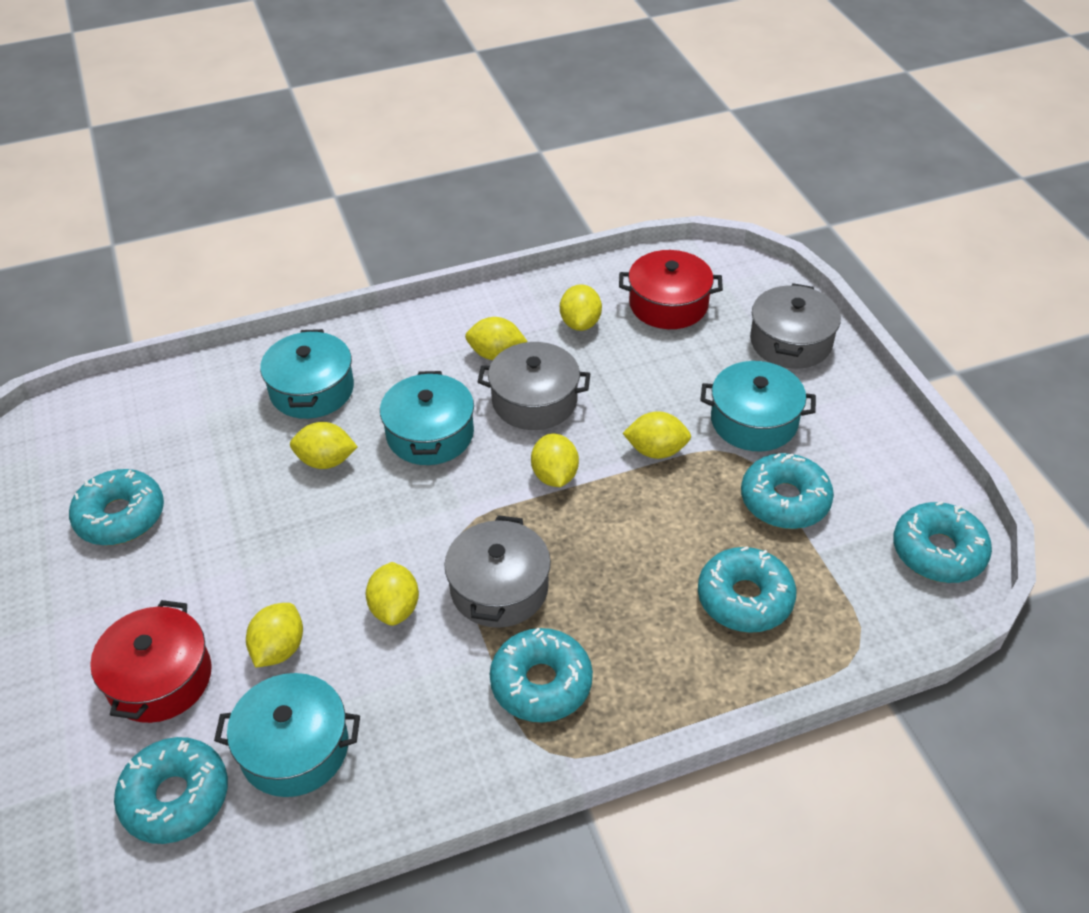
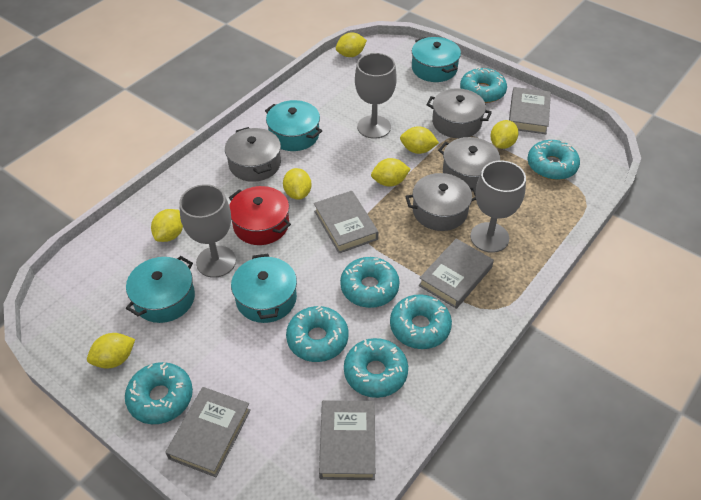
grey book: 0 -> 5
grey goblet: 0 -> 3
grey pot: 3 -> 4
red pot: 2 -> 1
turquoise donut: 6 -> 7

